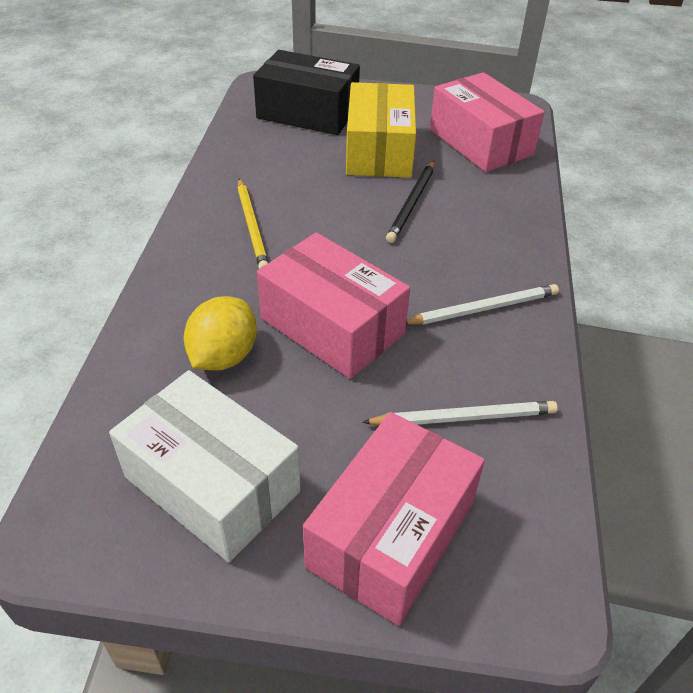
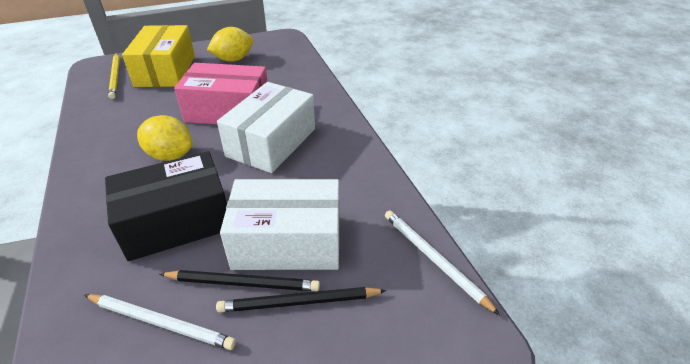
black pencil: 1 -> 2
pink box: 3 -> 1
white box: 1 -> 2
yellow lemon: 1 -> 2

